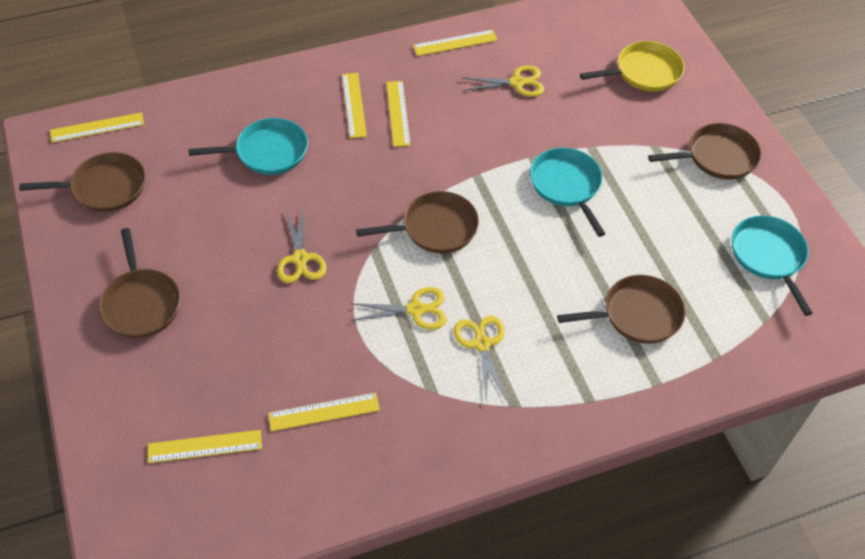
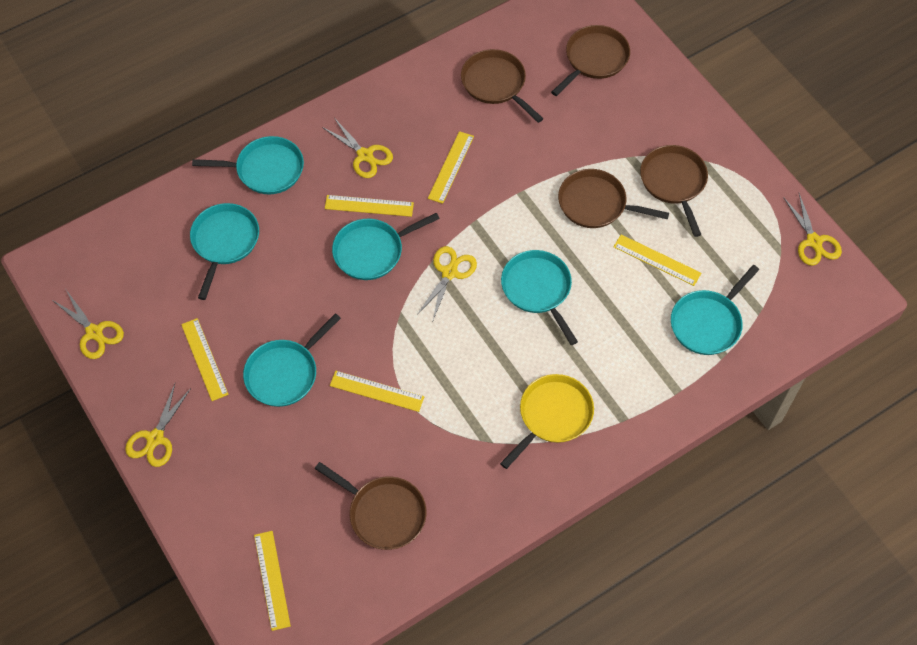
turquoise pan: 3 -> 6
yellow scissors: 4 -> 5

